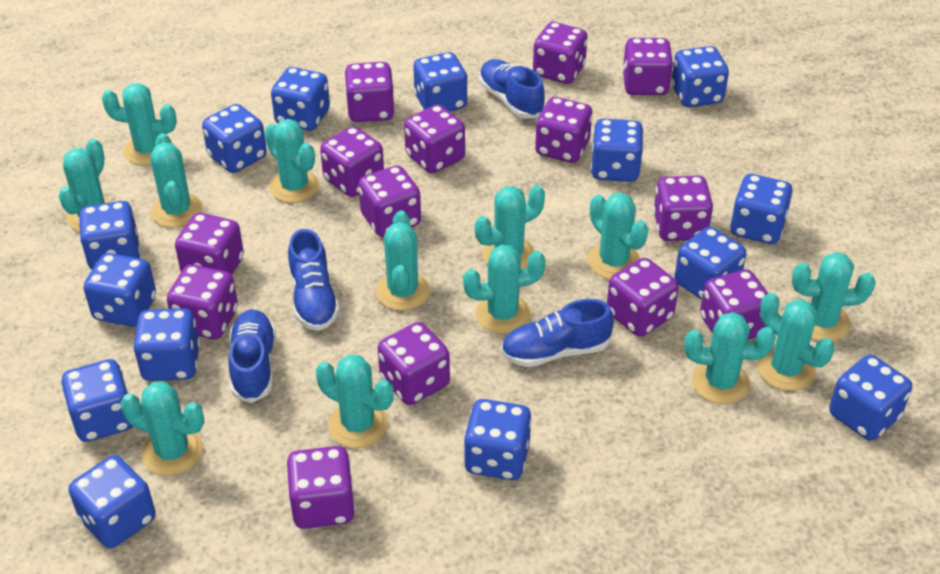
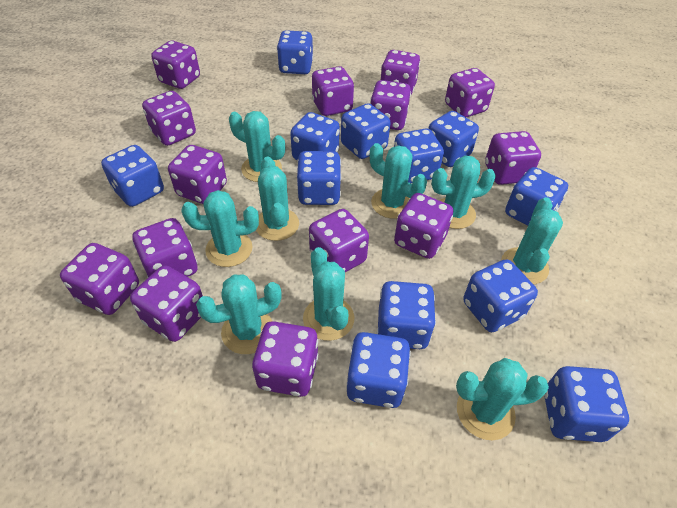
blue dice: 14 -> 12
blue shoe: 4 -> 0
turquoise cactus: 13 -> 9

